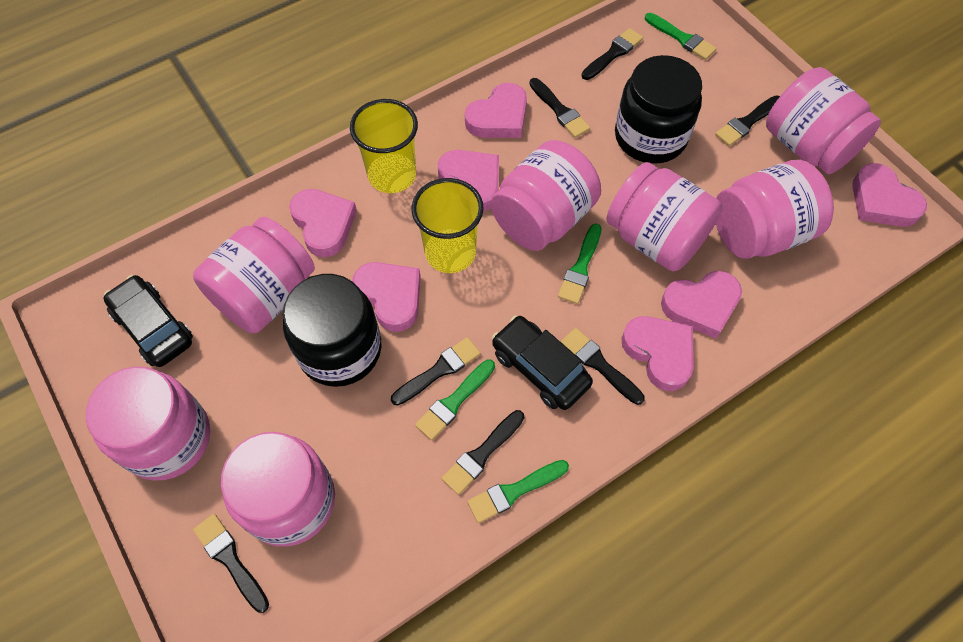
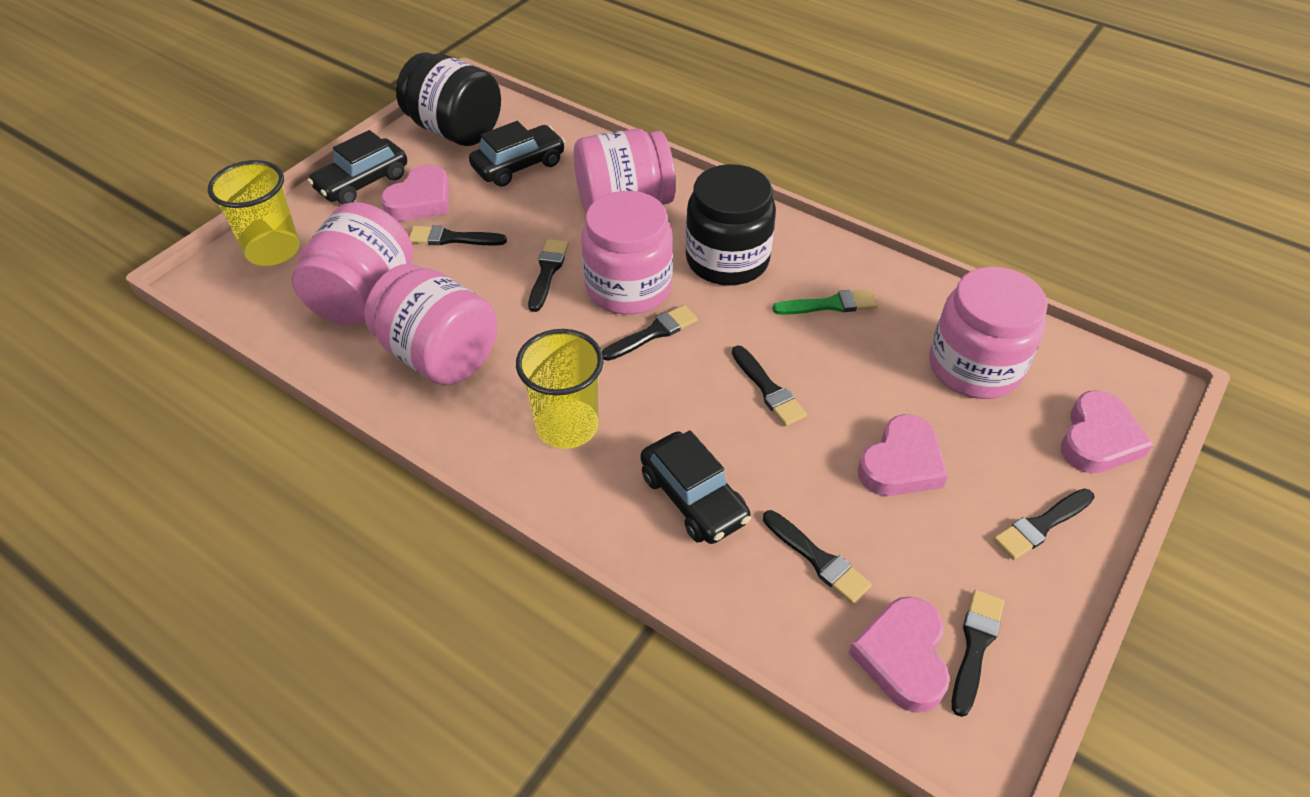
black car: 2 -> 3
green brush: 4 -> 1
pink heart: 7 -> 4
pink jar: 7 -> 5

